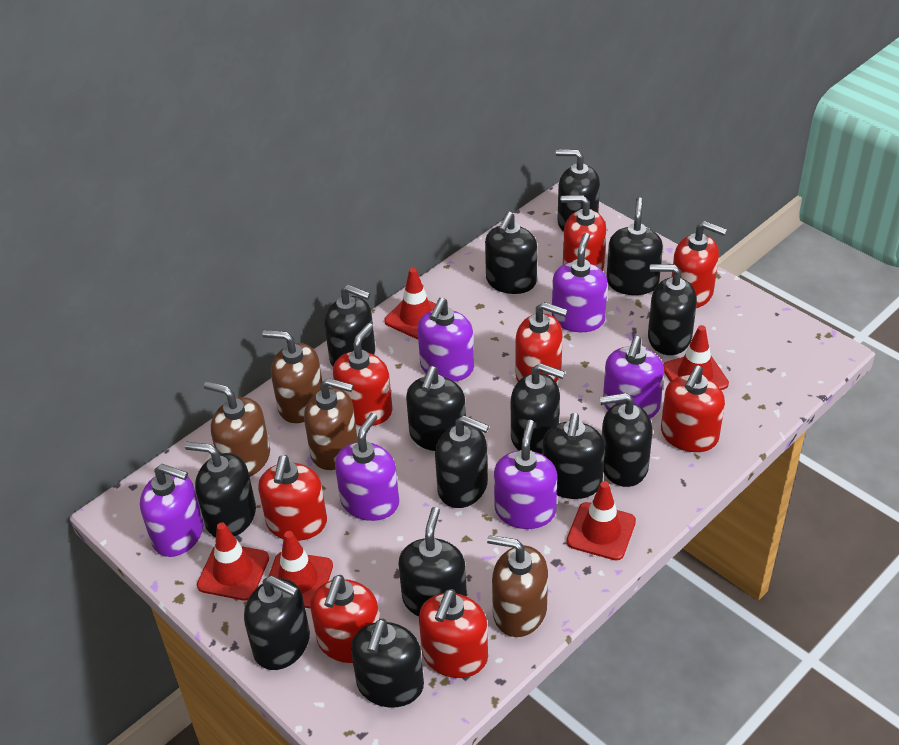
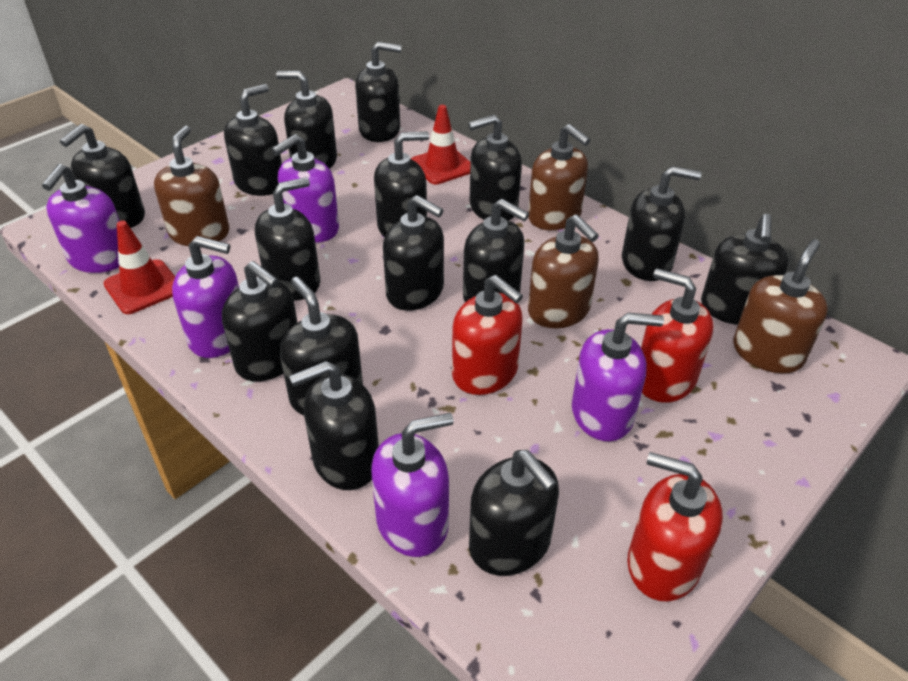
black soap dispenser: 14 -> 15
purple soap dispenser: 6 -> 5
red soap dispenser: 8 -> 3
red traffic cone: 5 -> 2

